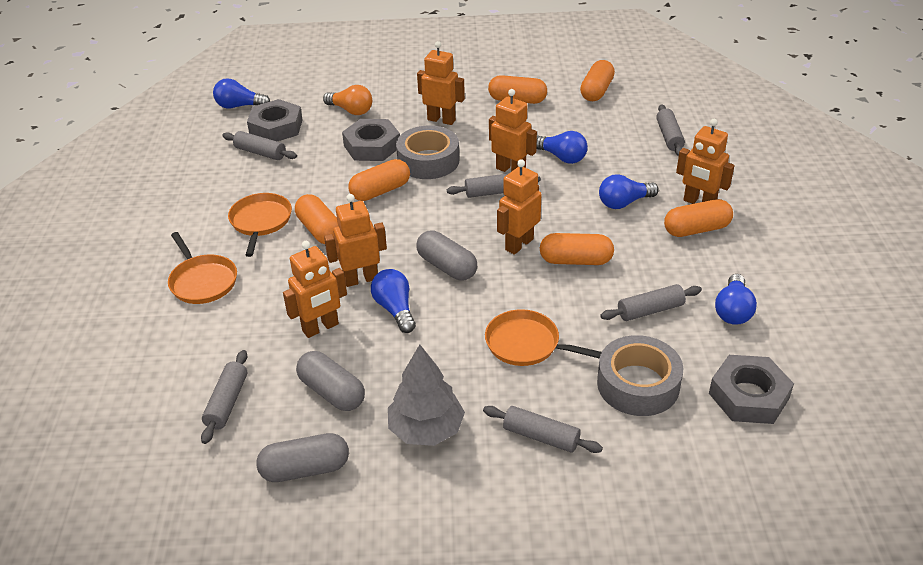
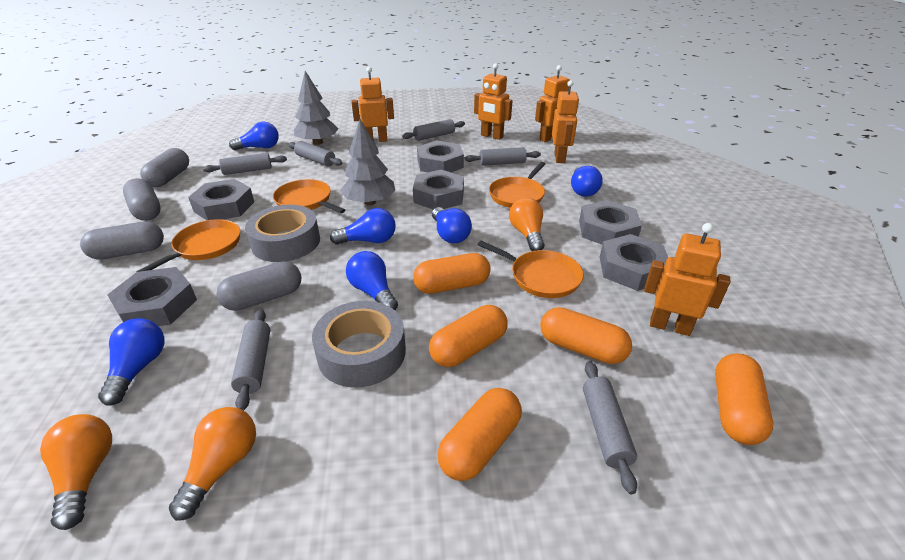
blue light bulb: 5 -> 6
grey capsule: 3 -> 4
grey nut: 3 -> 6
grey tree: 1 -> 2
orange capsule: 6 -> 5
orange light bulb: 1 -> 3
orange pan: 3 -> 4
orange robot: 6 -> 5

